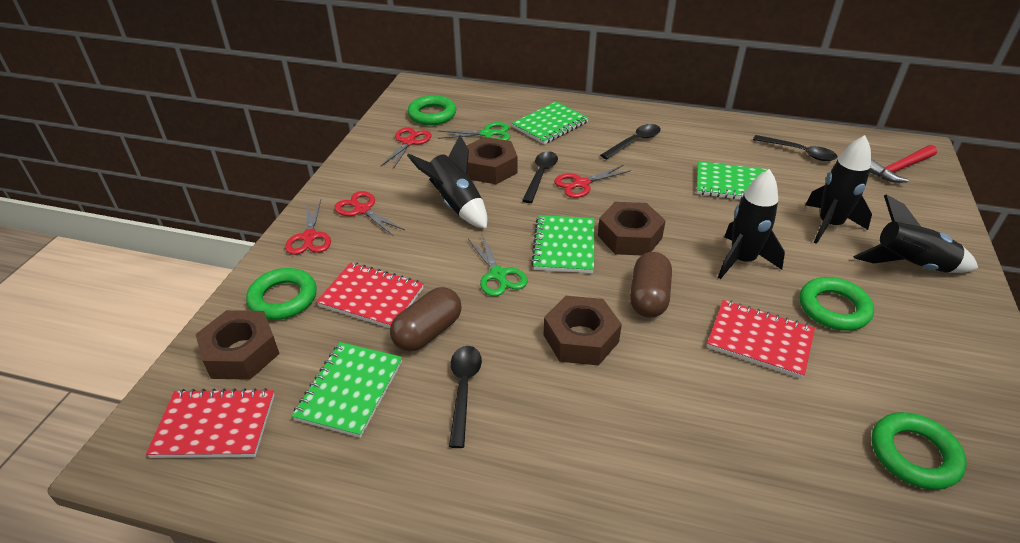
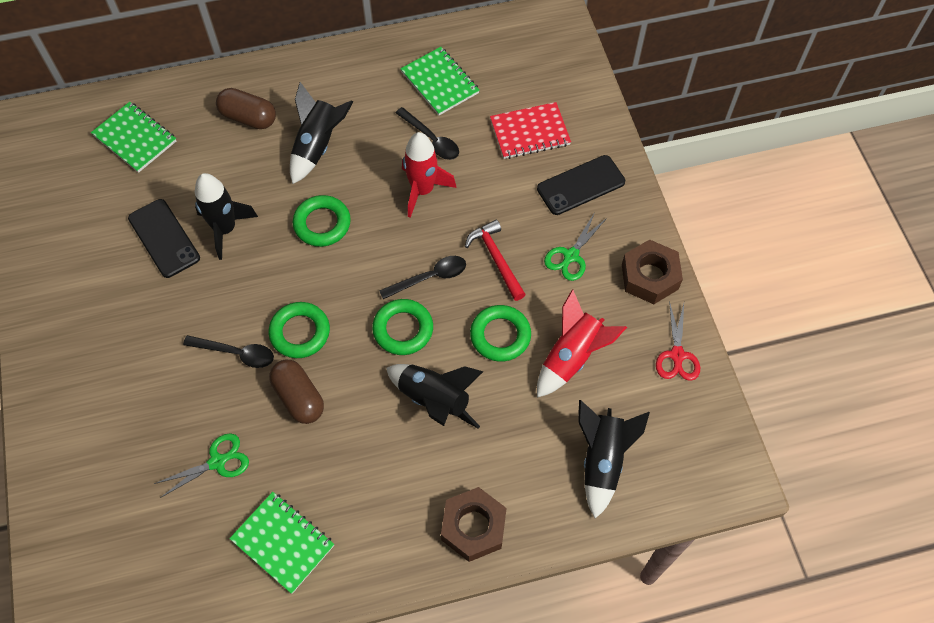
black phone: 0 -> 2
black spoon: 4 -> 3
brown nut: 4 -> 2
green notebook: 4 -> 3
red notebook: 3 -> 1
red rocket: 0 -> 2
red scissors: 4 -> 1

